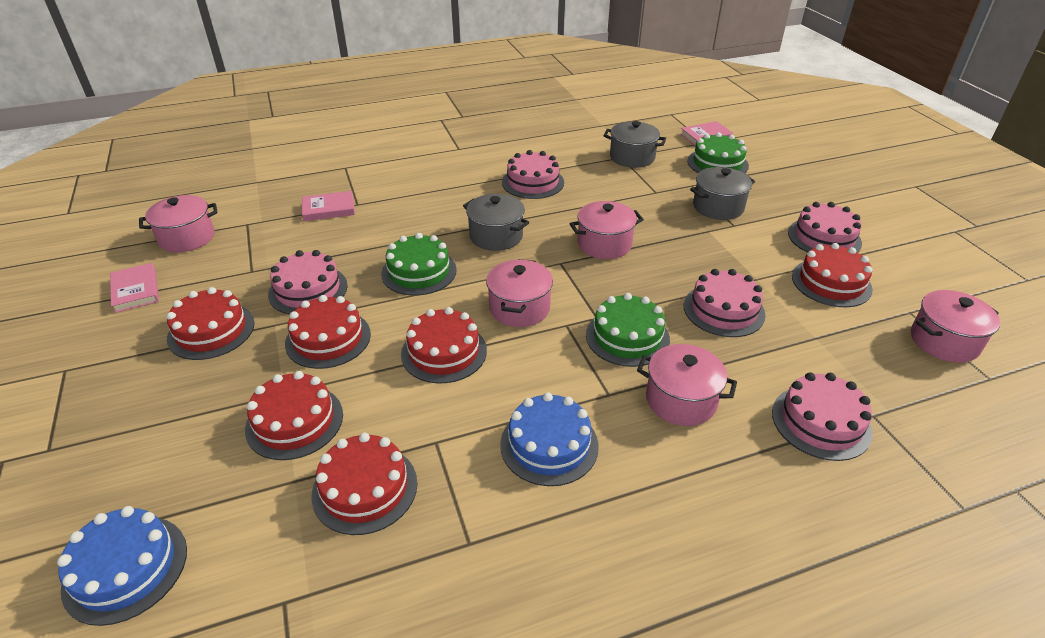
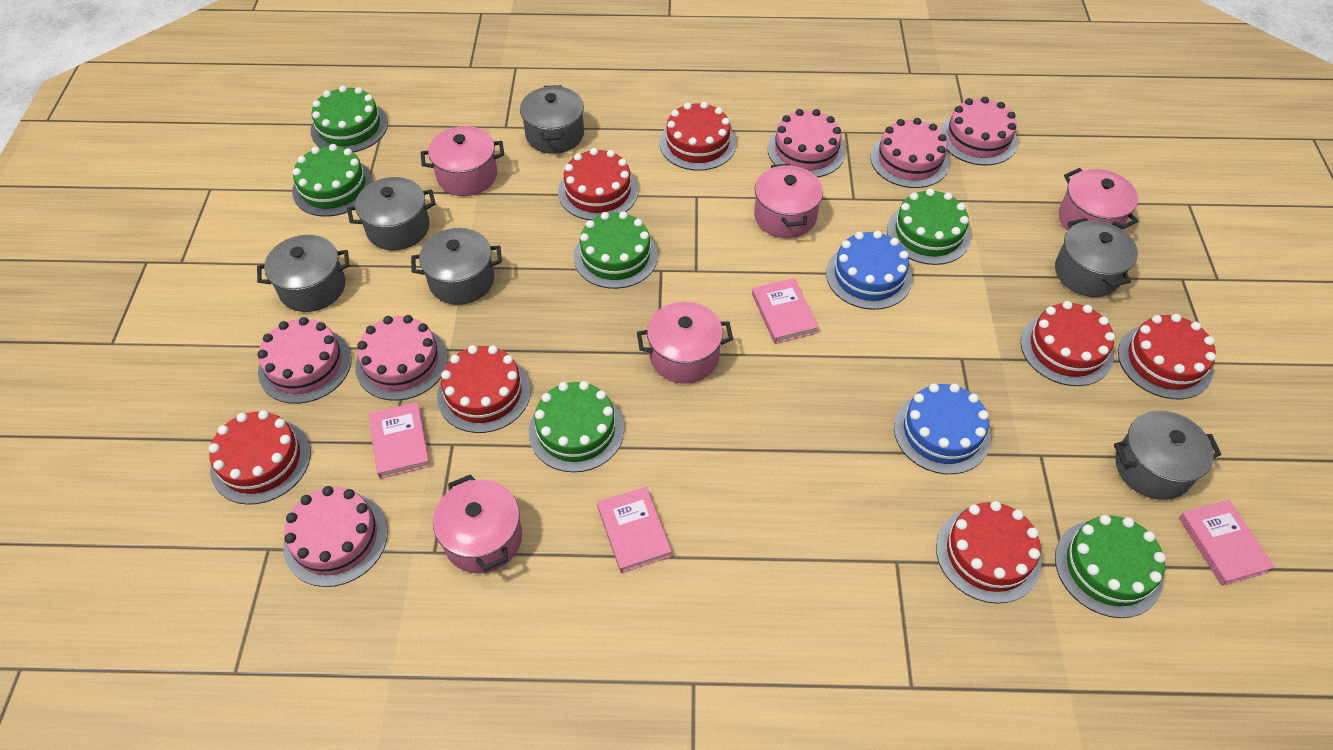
green cake: 3 -> 6
grey pot: 3 -> 6
pink book: 3 -> 4
pink cake: 5 -> 6
red cake: 6 -> 7

